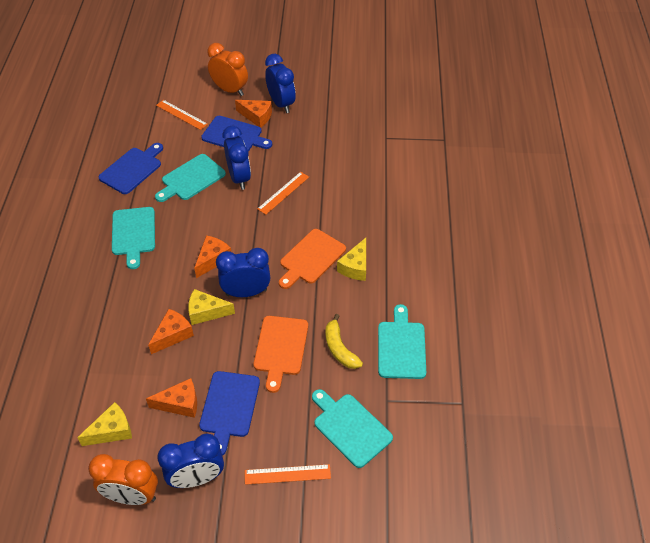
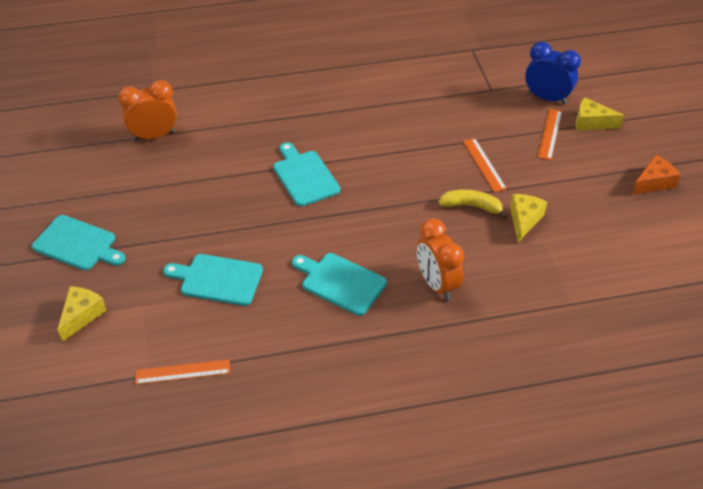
blue clock: 4 -> 1
blue cutting board: 3 -> 0
orange cheese: 4 -> 1
orange cutting board: 2 -> 0

